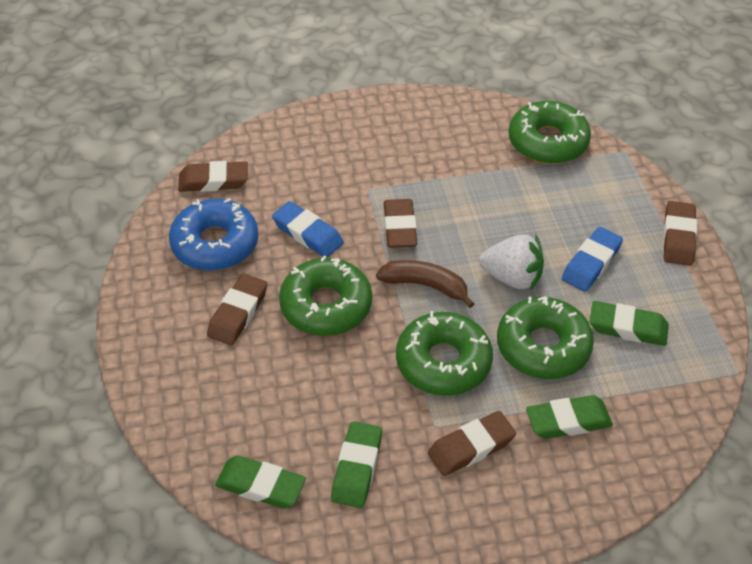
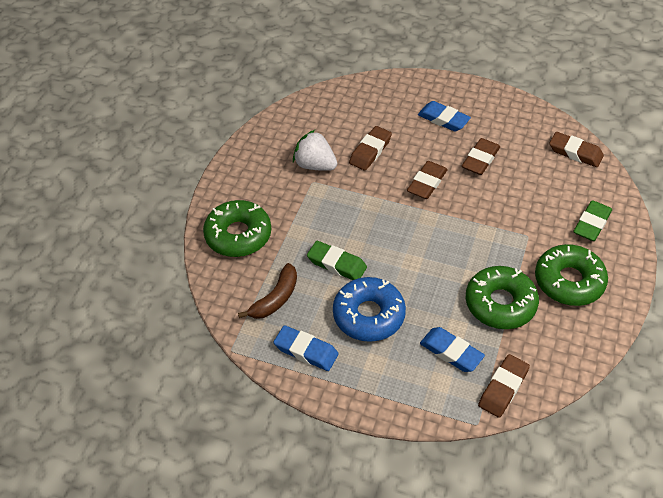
blue eraser: 2 -> 3
green donut: 4 -> 3
green eraser: 4 -> 2

